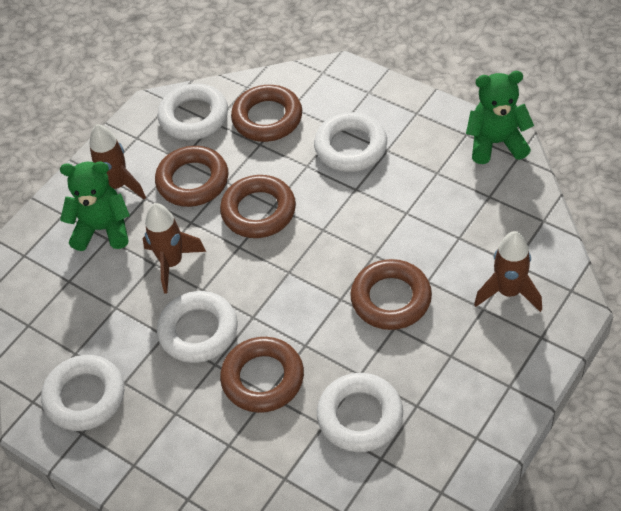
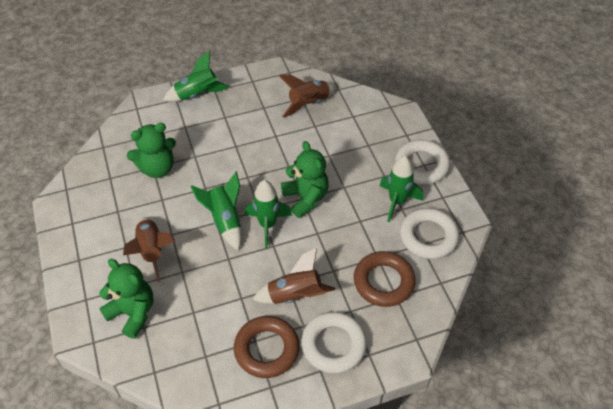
brown ring: 5 -> 2
green rocket: 0 -> 4
green teddy bear: 2 -> 3
white ring: 5 -> 3

